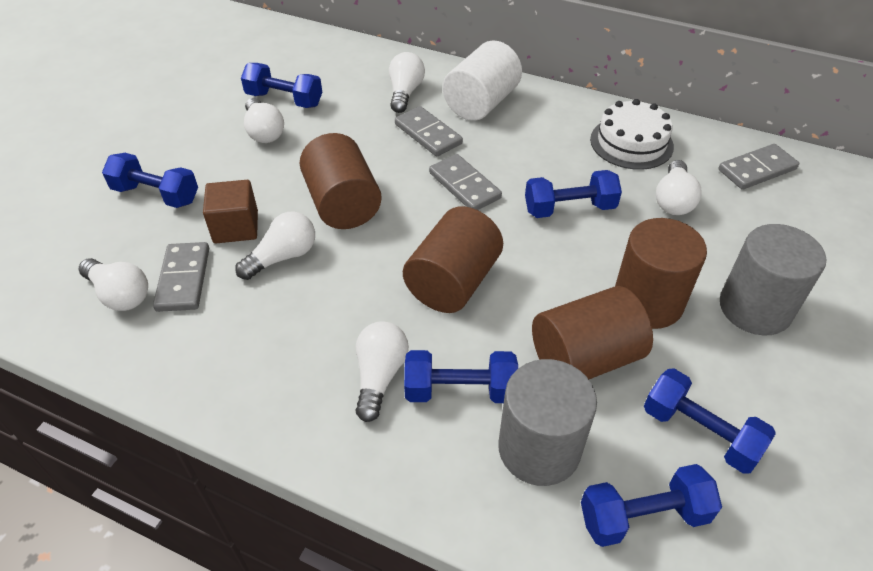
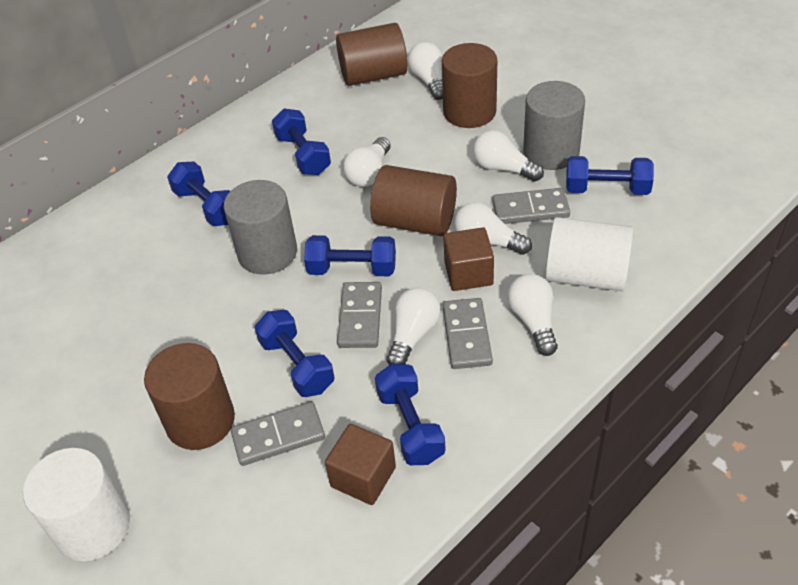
brown cube: 1 -> 2
white cake: 1 -> 0
white cylinder: 1 -> 2

